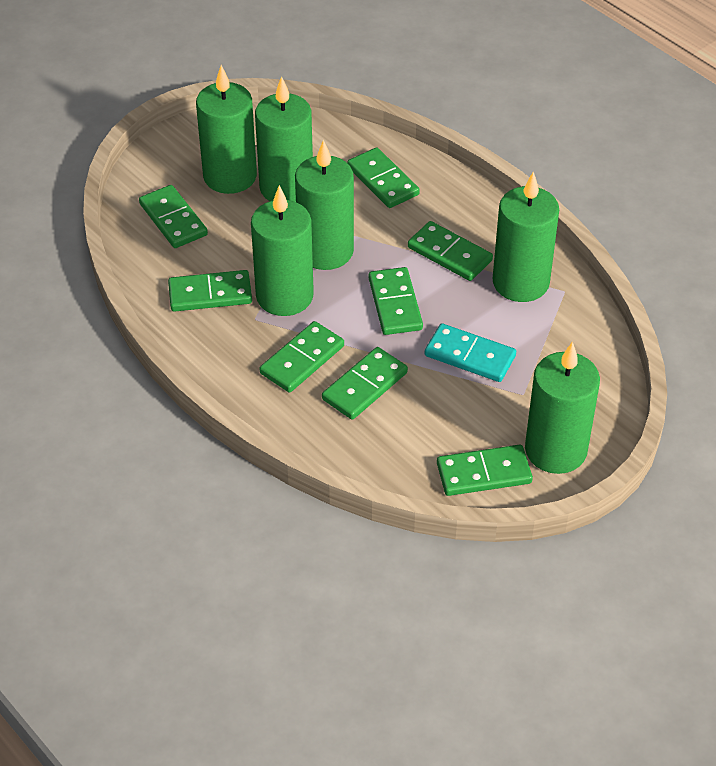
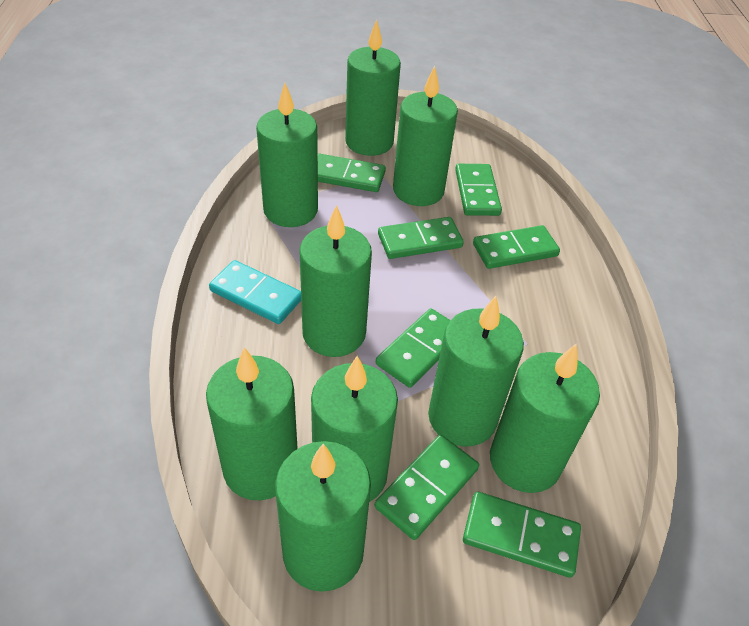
green candle: 6 -> 9
green domino: 8 -> 7

